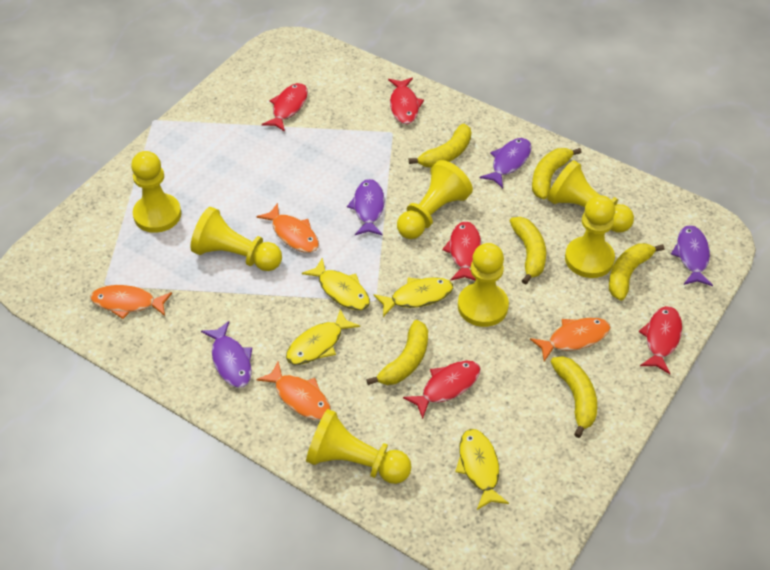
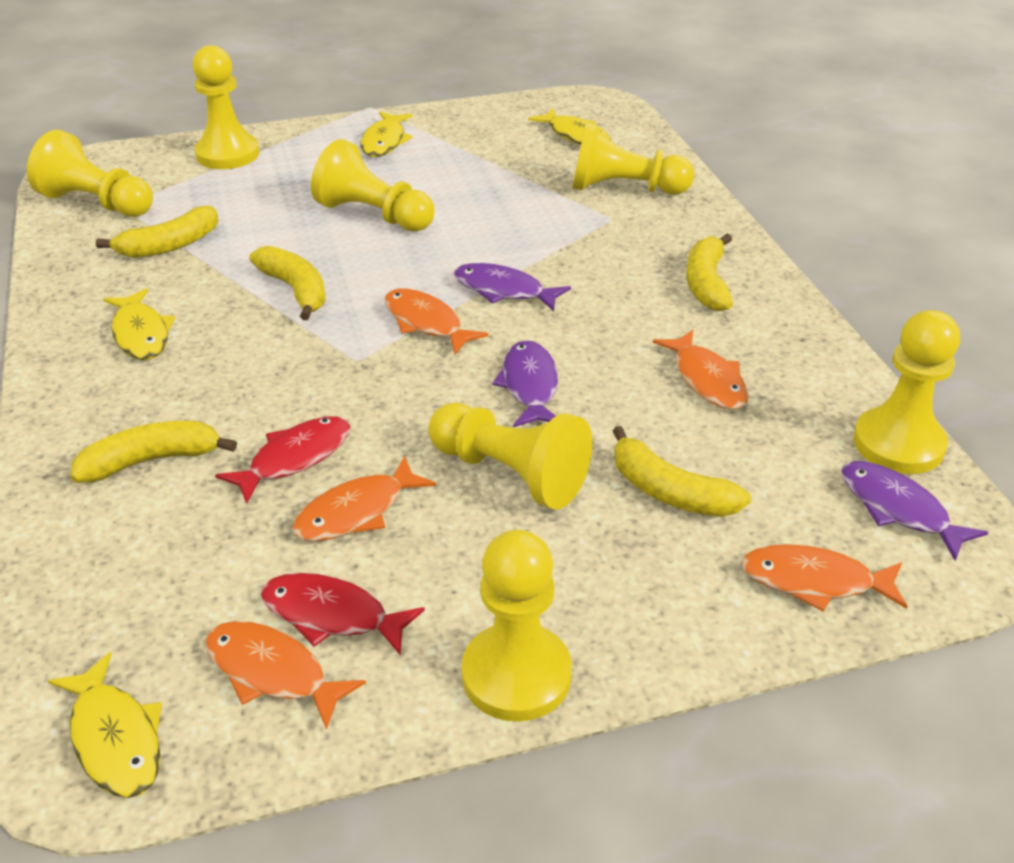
orange fish: 4 -> 5
purple fish: 4 -> 3
red fish: 5 -> 2
yellow banana: 6 -> 5

